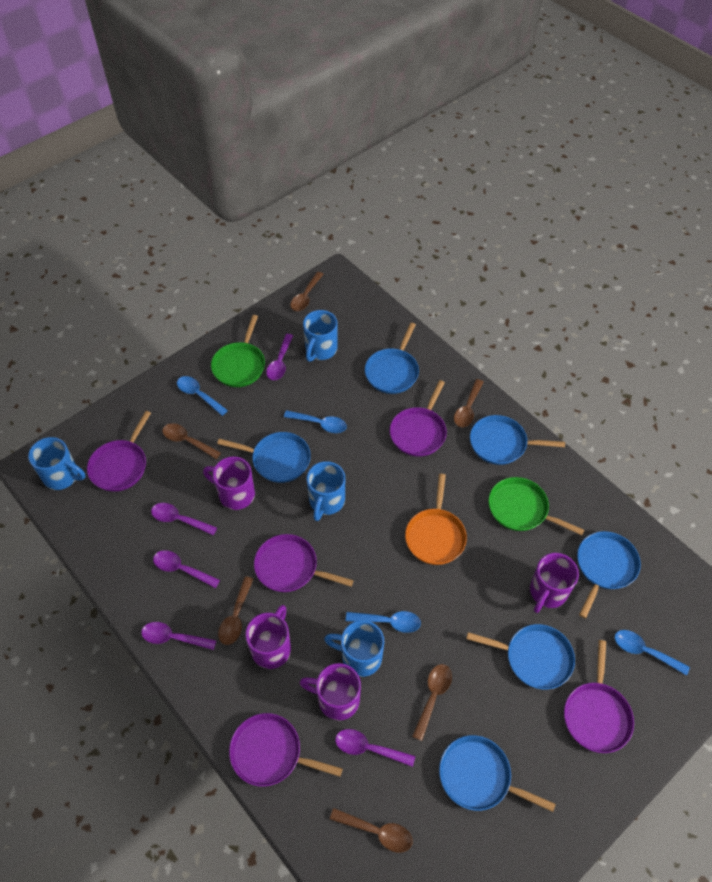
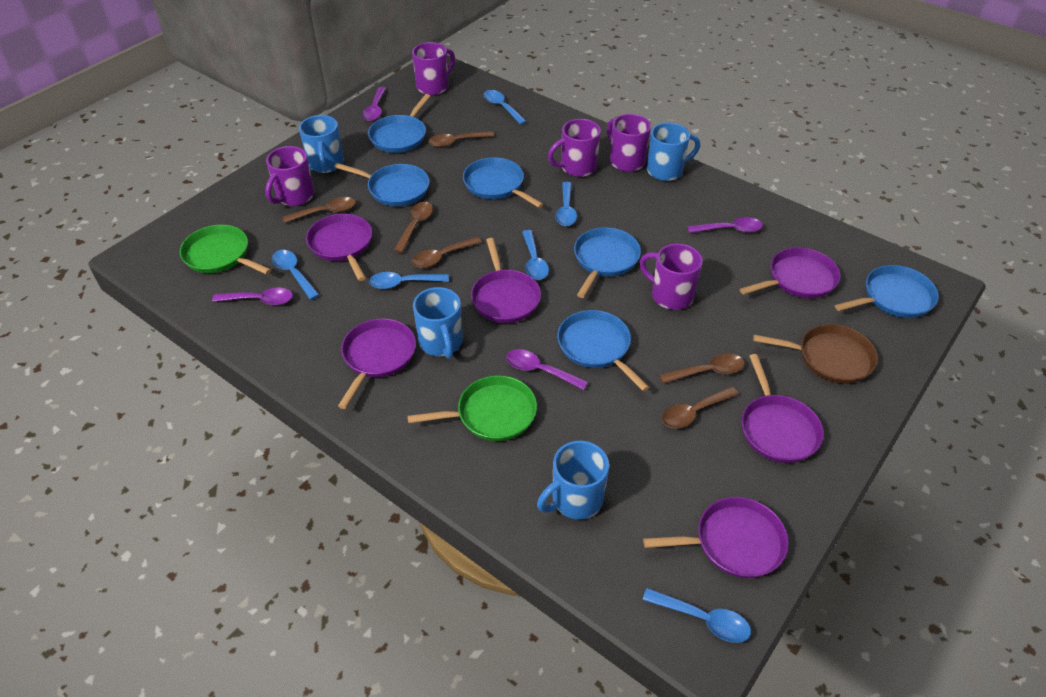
blue spoon: 4 -> 6
brown pan: 0 -> 1
orange pan: 1 -> 0
purple mug: 4 -> 5
purple pan: 5 -> 6
purple spoon: 5 -> 4

